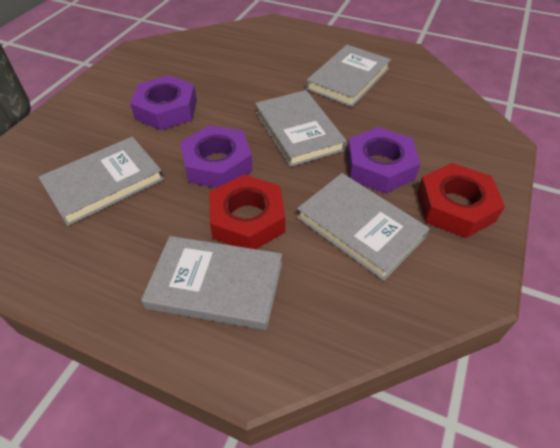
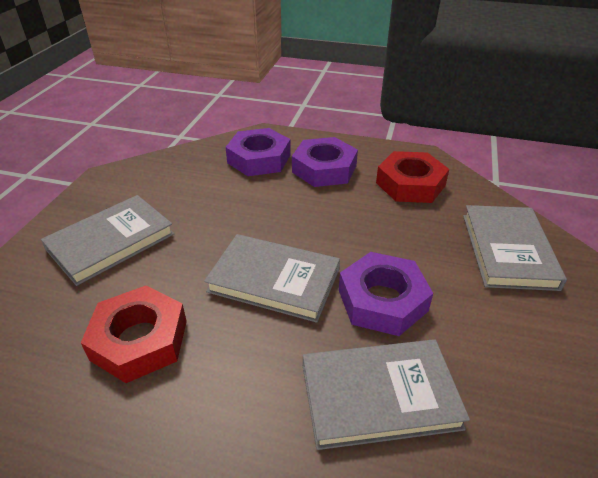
grey book: 5 -> 4

